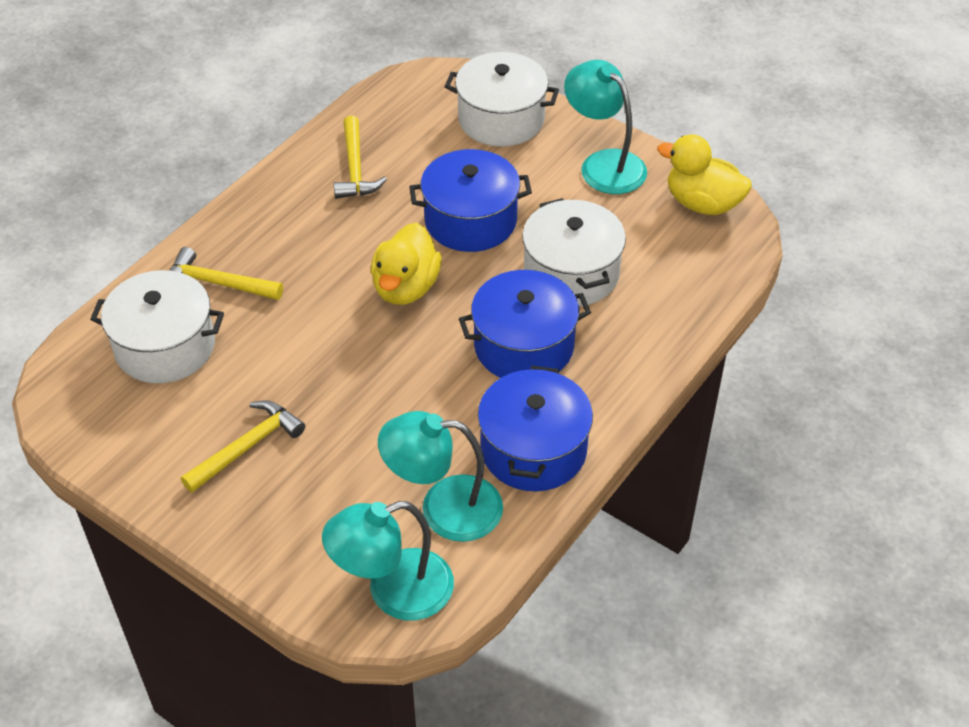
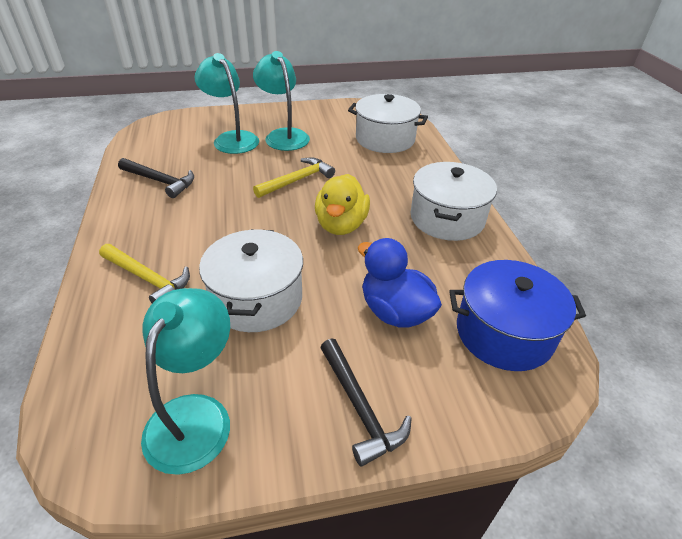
black hammer: 0 -> 2
blue duck: 0 -> 1
blue pot: 3 -> 1
yellow duck: 2 -> 1
yellow hammer: 3 -> 2

